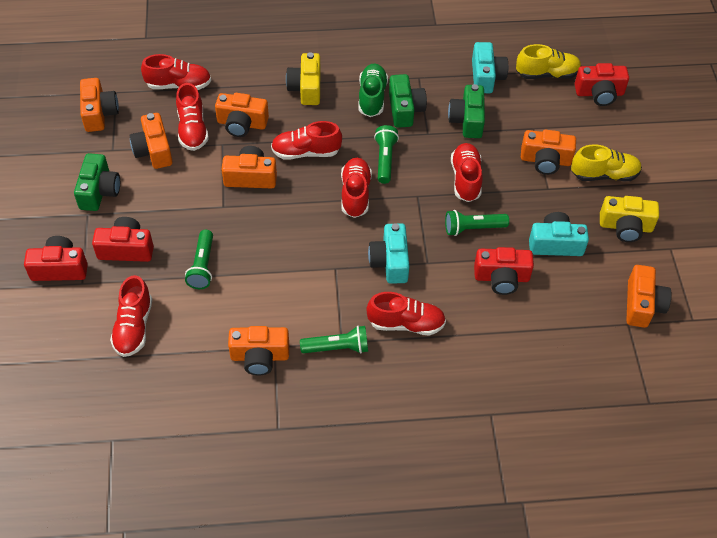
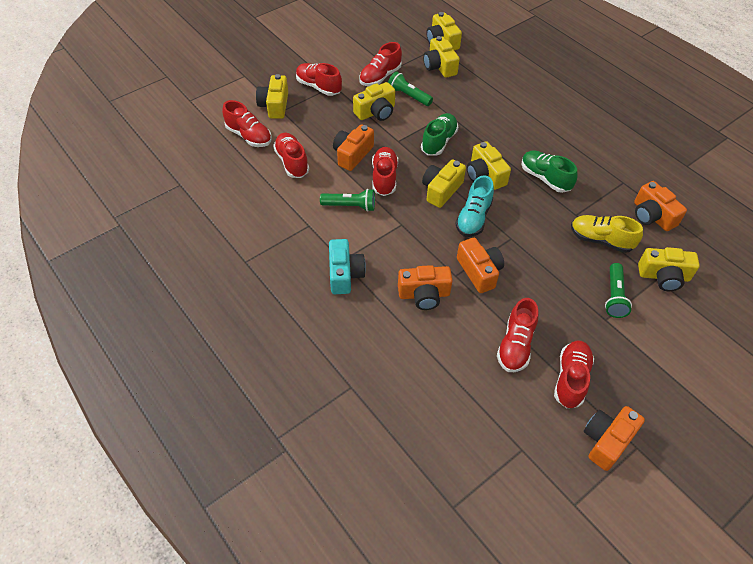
green camera: 3 -> 0
green flashlight: 4 -> 3
green shoe: 1 -> 2
orange camera: 7 -> 5
red camera: 4 -> 0
turquoise camera: 3 -> 1
turquoise shoe: 0 -> 1
yellow camera: 2 -> 7
yellow shoe: 2 -> 1

